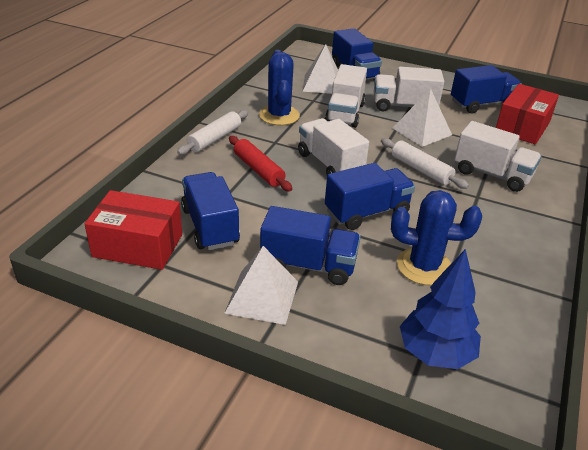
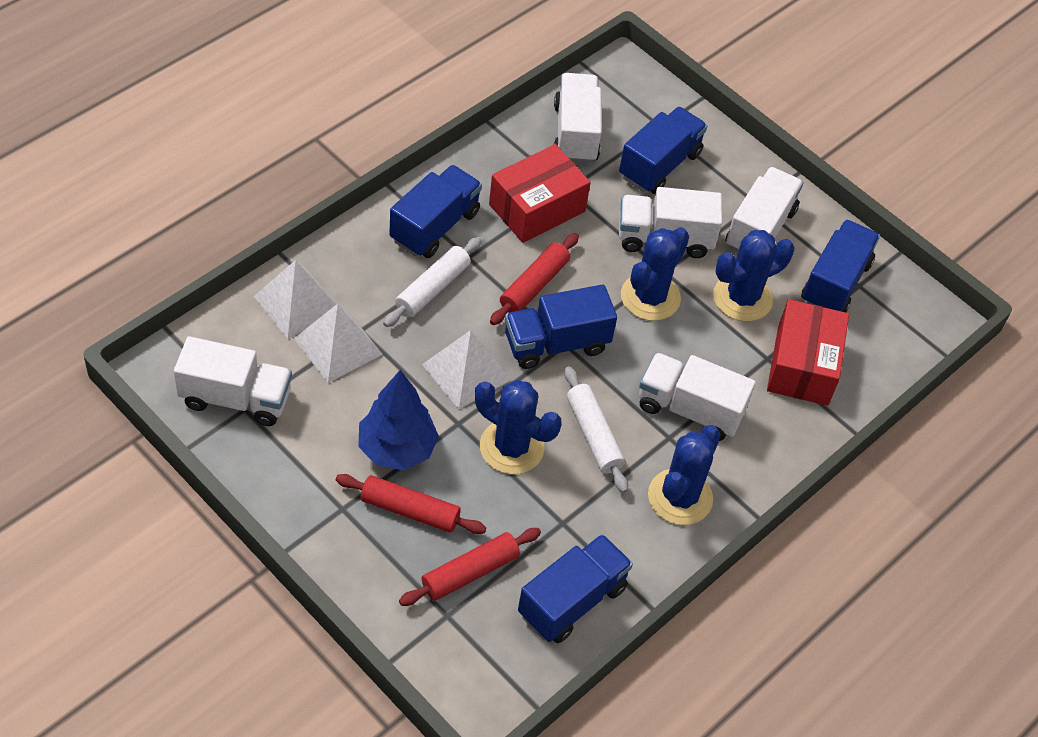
blue cactus: 2 -> 4
red rolling pin: 1 -> 3
white truck: 4 -> 5

